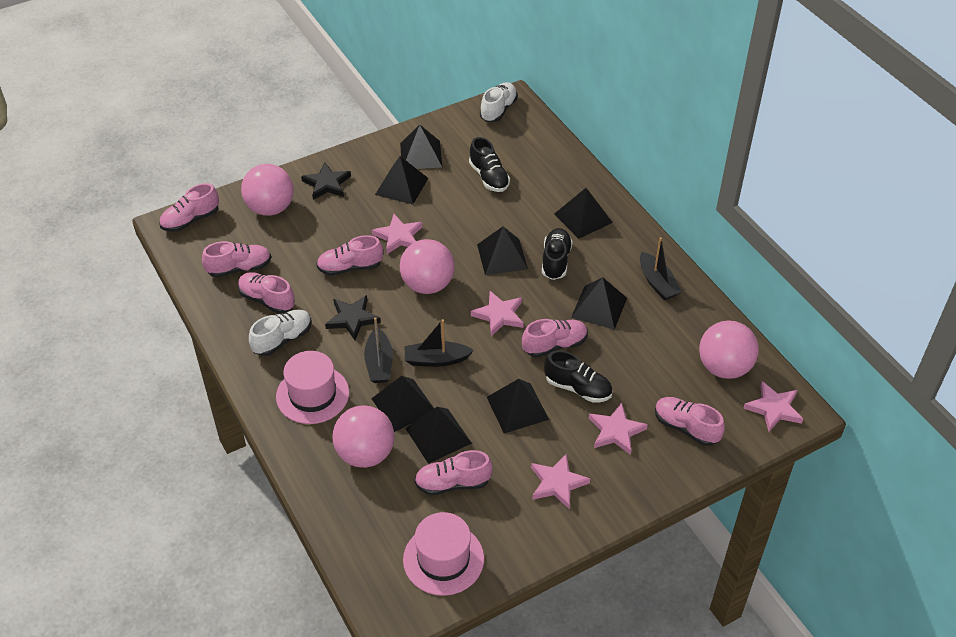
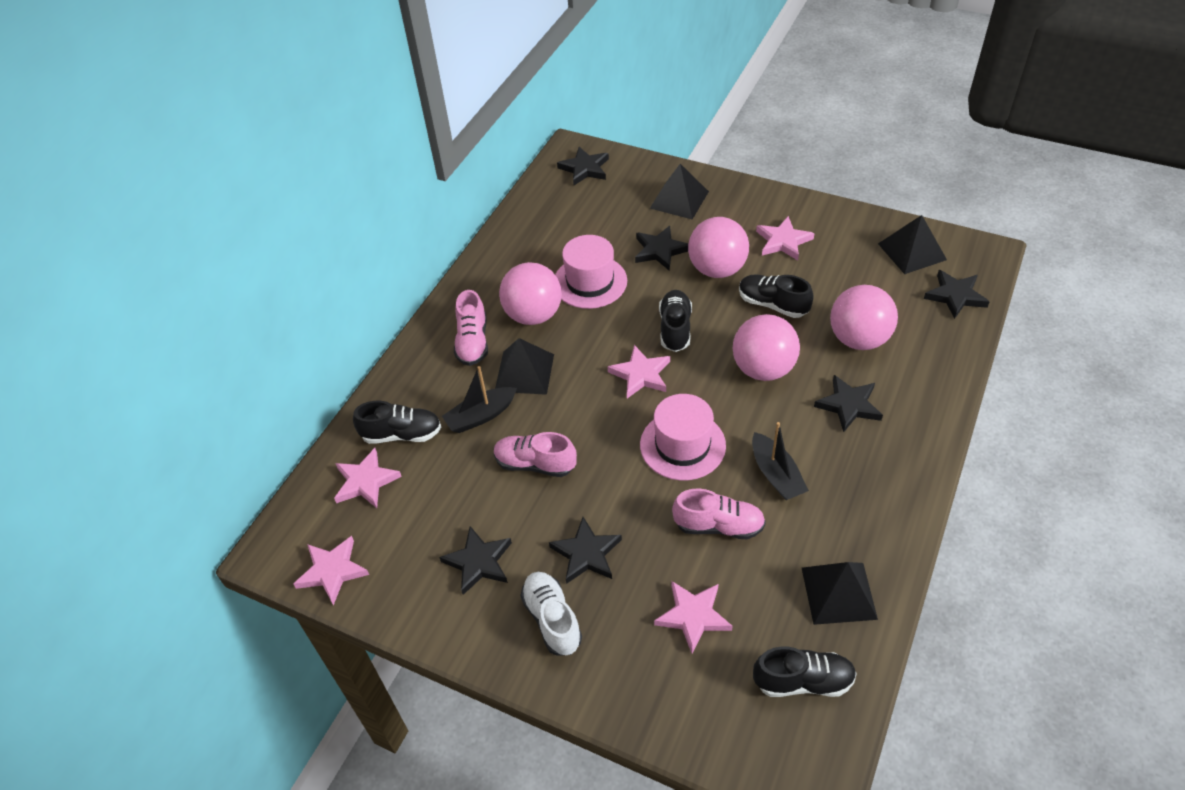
black boat: 3 -> 2
black pyramid: 8 -> 4
black shoe: 3 -> 4
black star: 2 -> 6
pink shoe: 7 -> 3
white shoe: 2 -> 1

